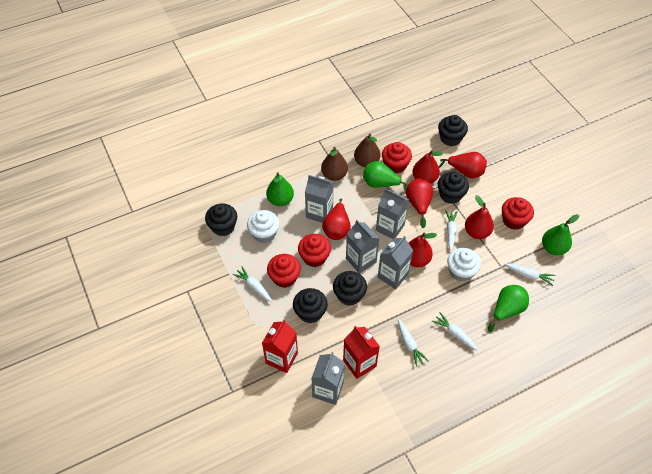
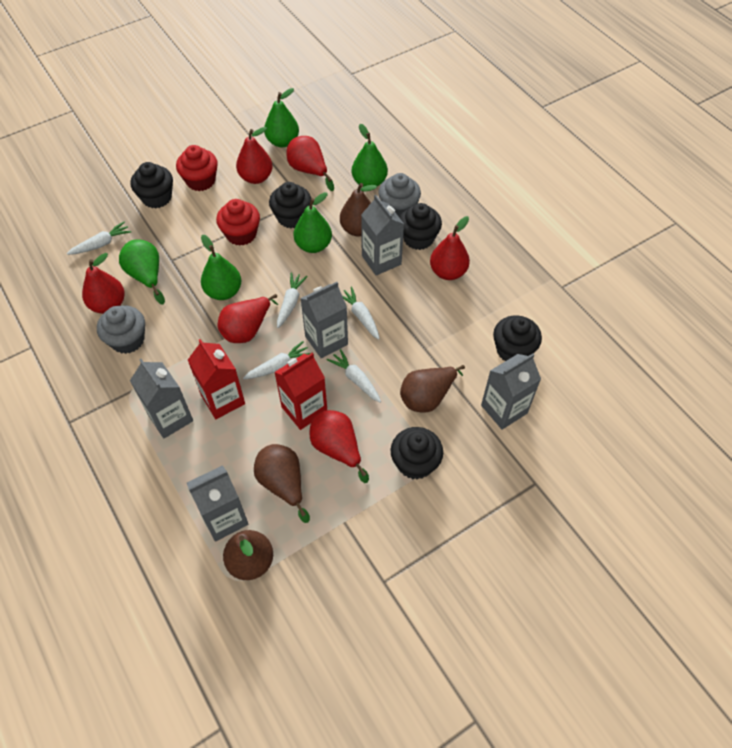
brown pear: 2 -> 4
green pear: 4 -> 5
grey cupcake: 0 -> 2
red cupcake: 4 -> 2
white cupcake: 2 -> 0

